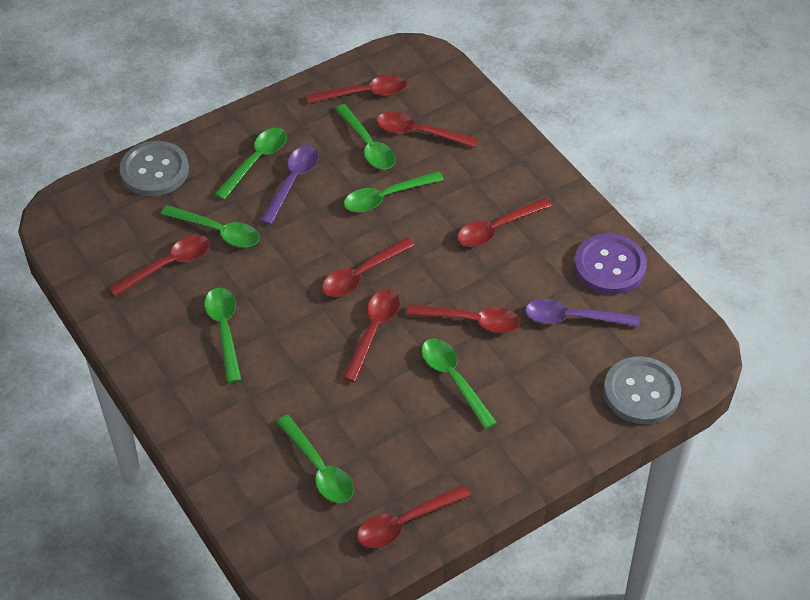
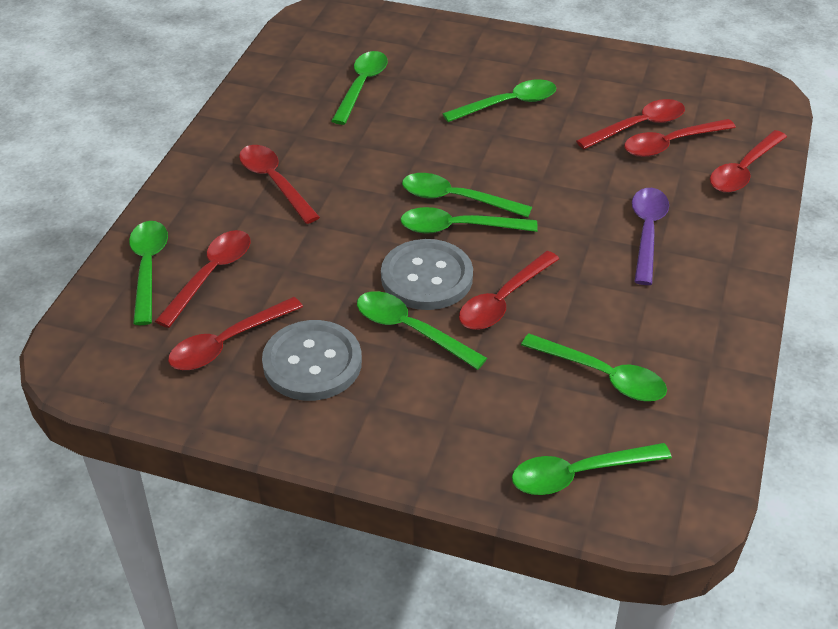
green spoon: 7 -> 8
purple button: 1 -> 0
purple spoon: 2 -> 1
red spoon: 8 -> 7

